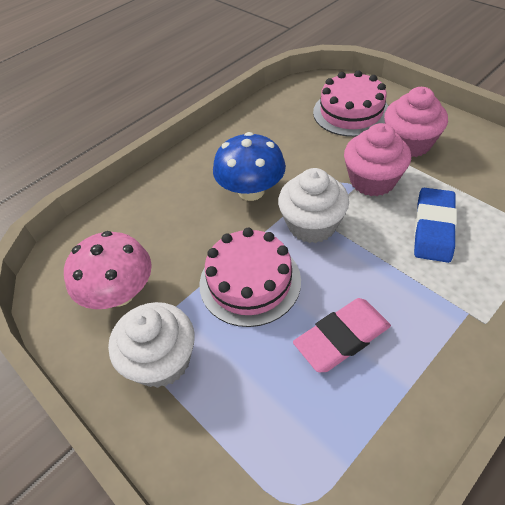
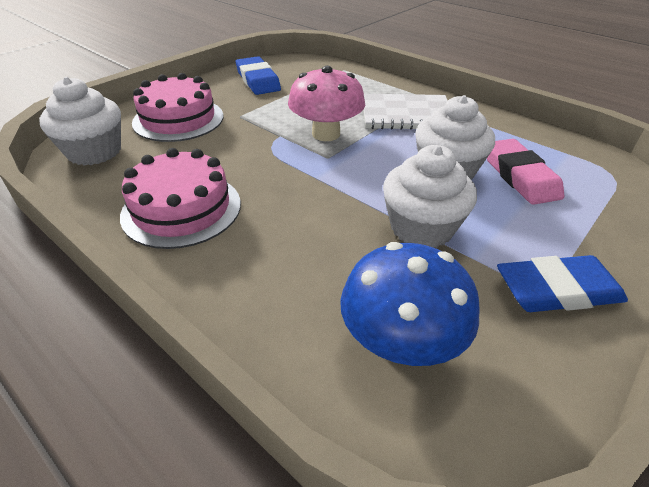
blue eraser: 1 -> 2
pink cupcake: 2 -> 0
white cupcake: 2 -> 3
white notebook: 0 -> 1

